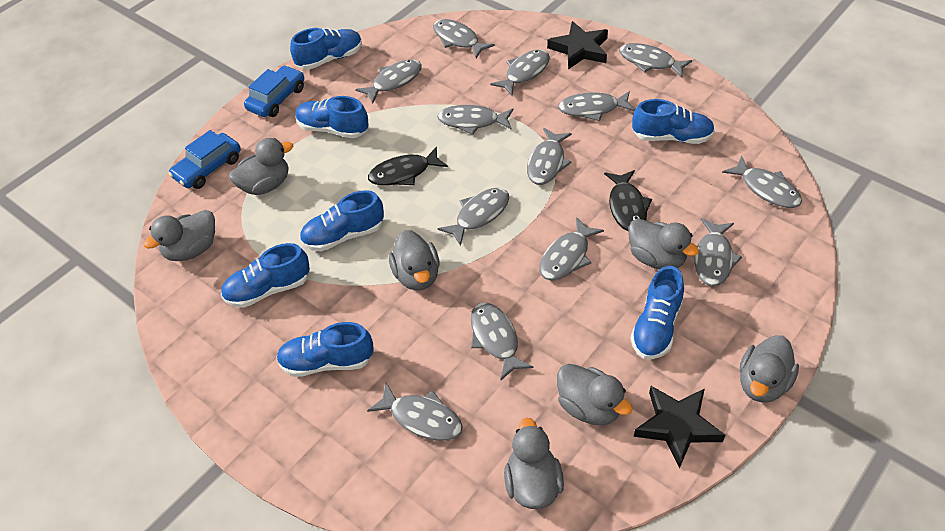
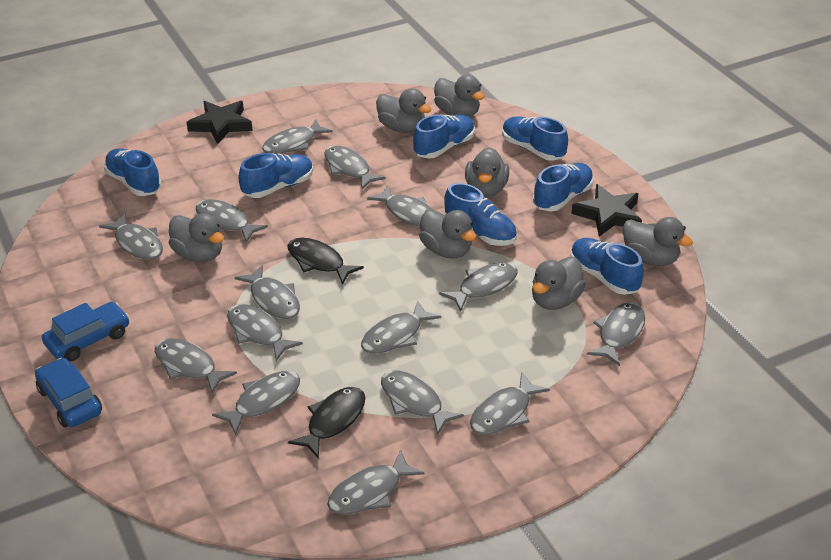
grey fish: 13 -> 15

